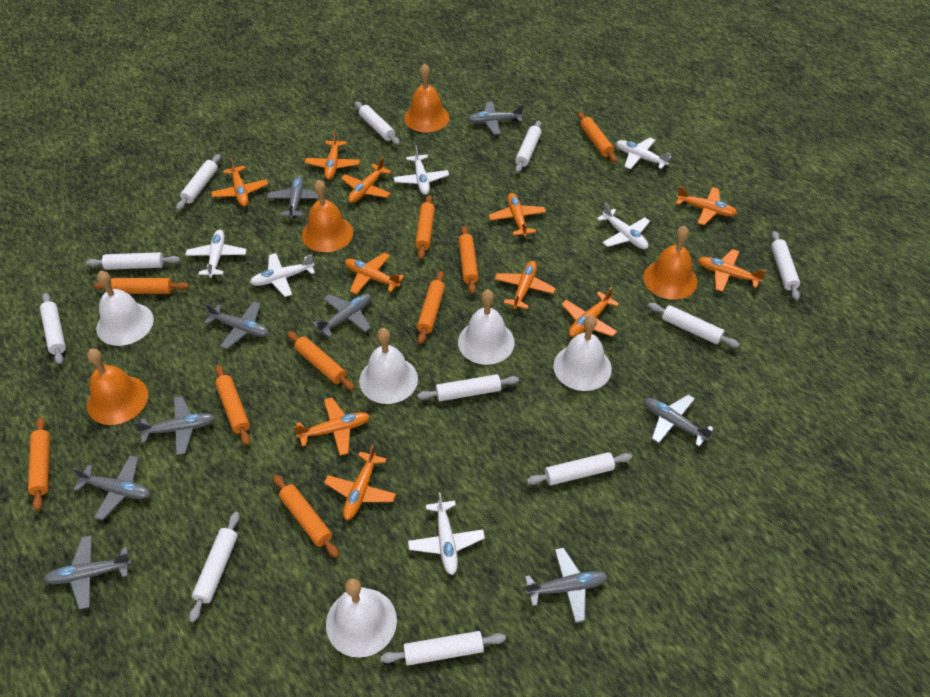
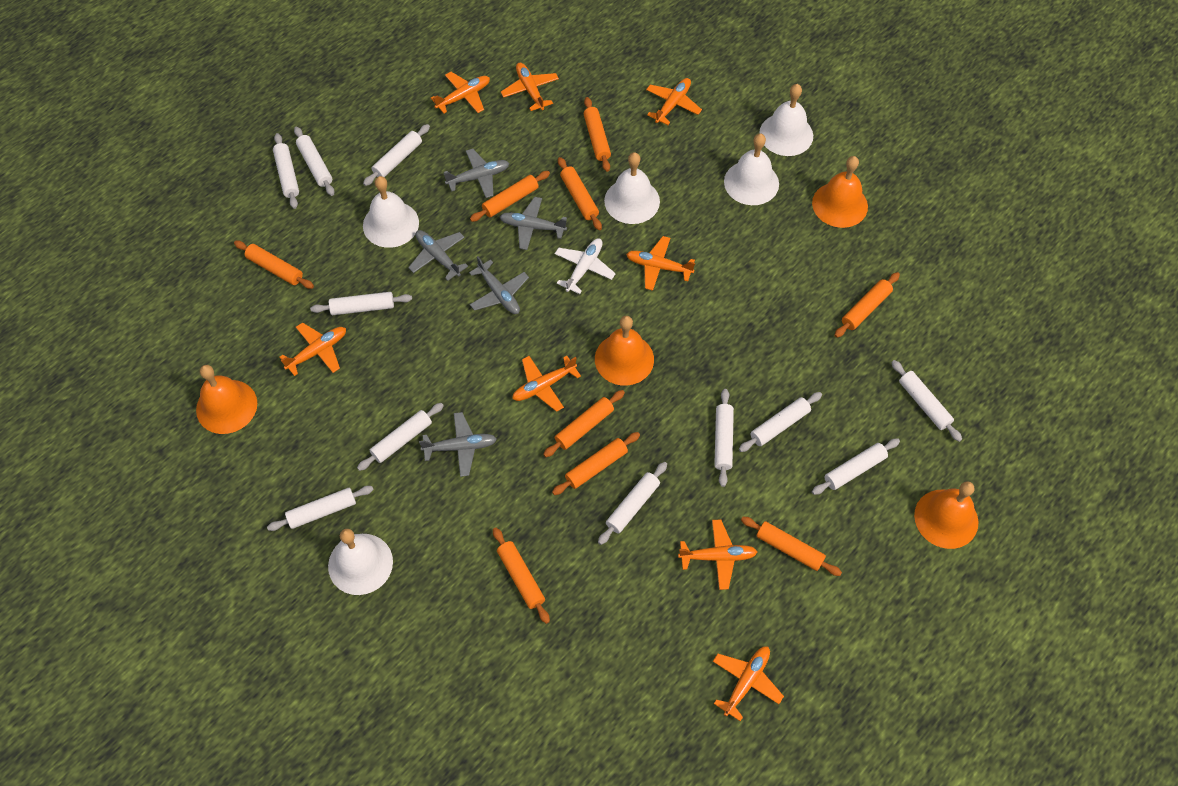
grey plane: 9 -> 5
orange plane: 11 -> 8
white plane: 6 -> 1

